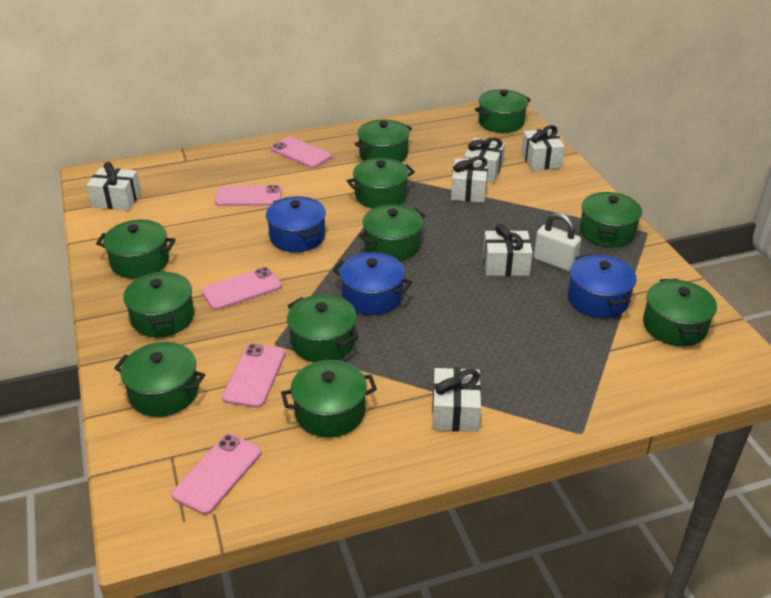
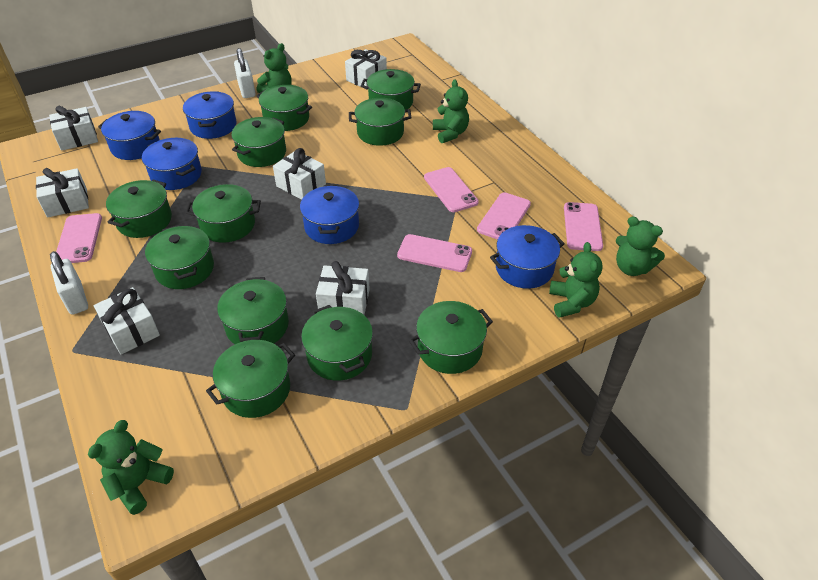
blue pot: 3 -> 5
green teddy bear: 0 -> 5
white padlock: 1 -> 2

